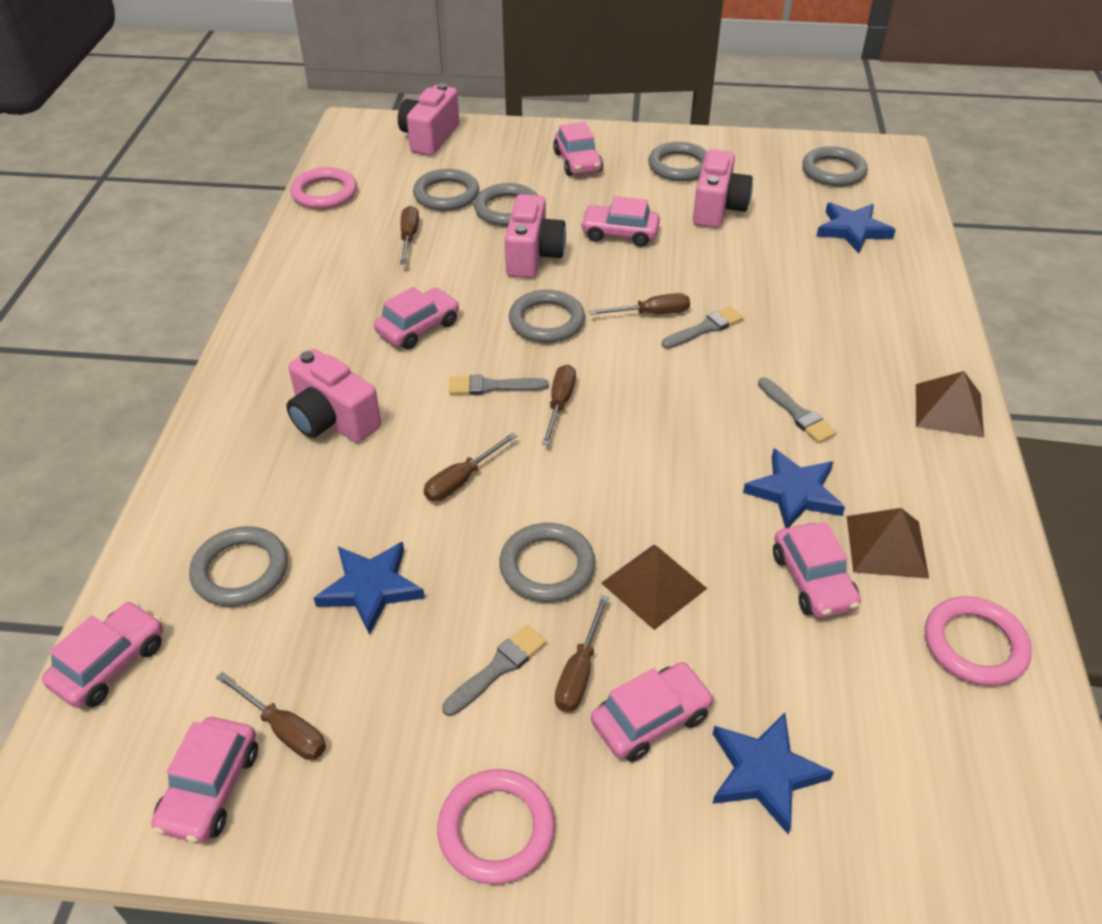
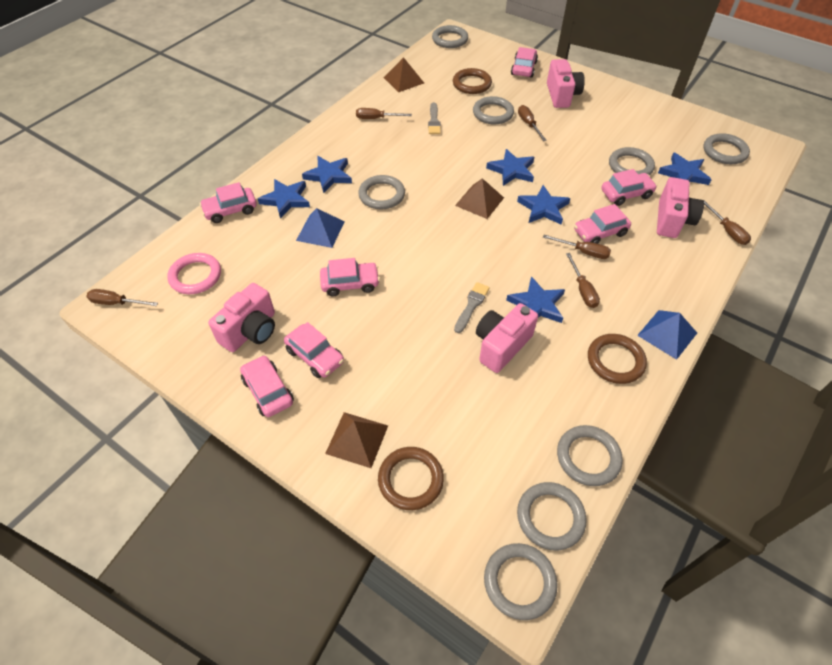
blue pyramid: 0 -> 2
blue star: 4 -> 6
brown ring: 0 -> 3
grey brush: 4 -> 2
grey ring: 7 -> 8
pink ring: 3 -> 1

